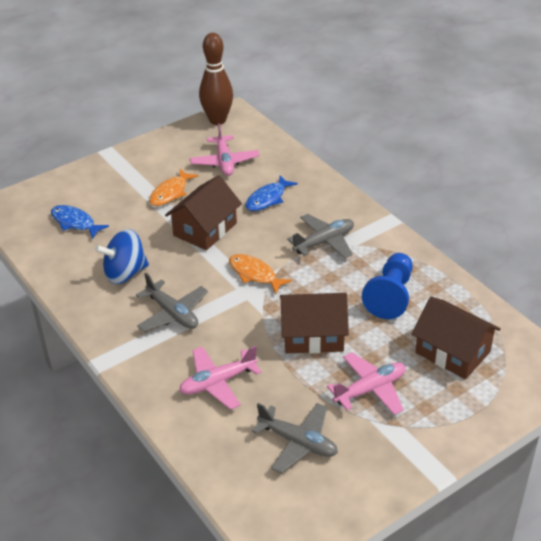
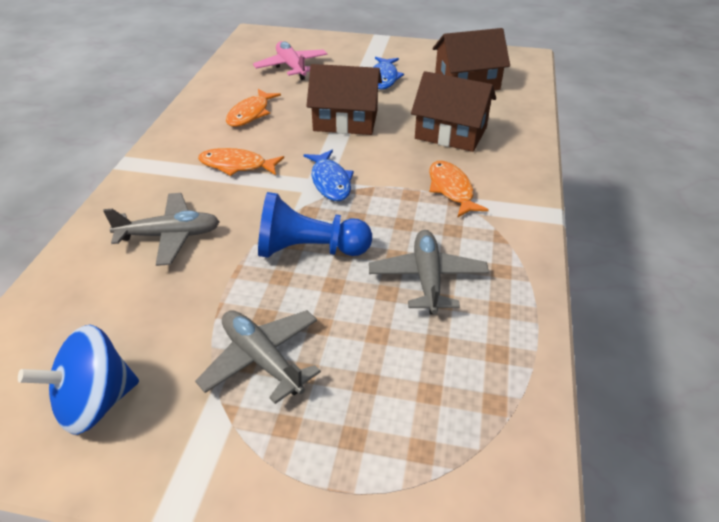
brown bowling pin: 1 -> 0
orange fish: 2 -> 3
pink plane: 3 -> 1

